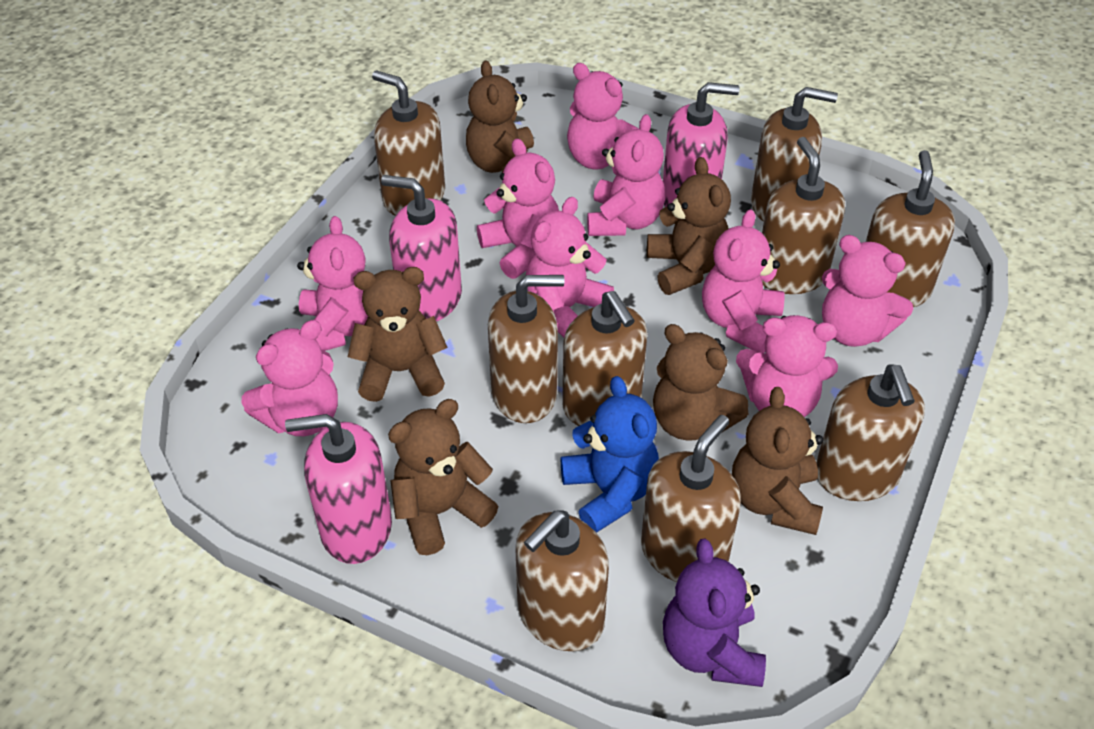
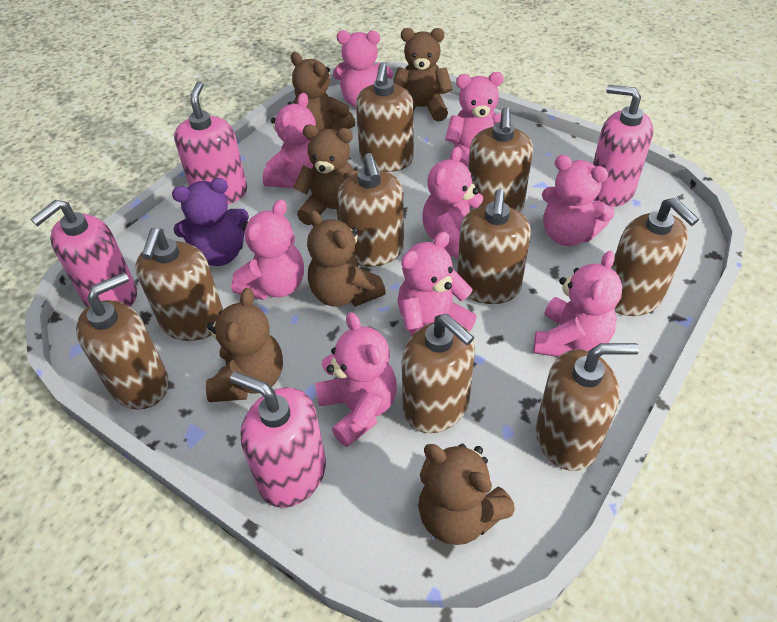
blue teddy bear: 1 -> 0
pink soap dispenser: 3 -> 4

